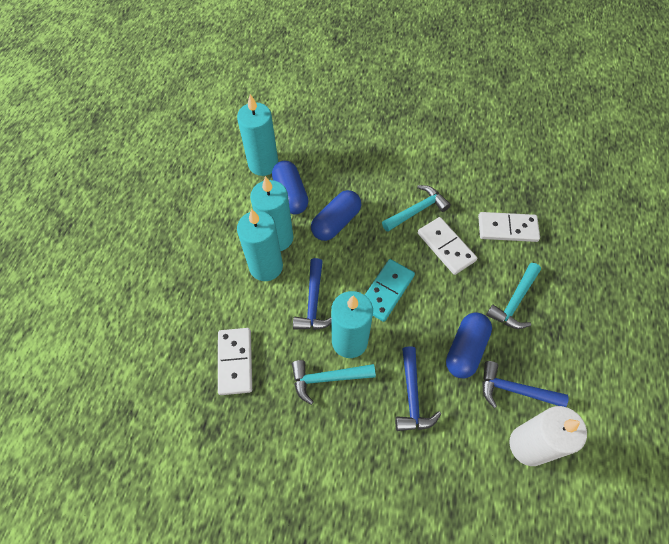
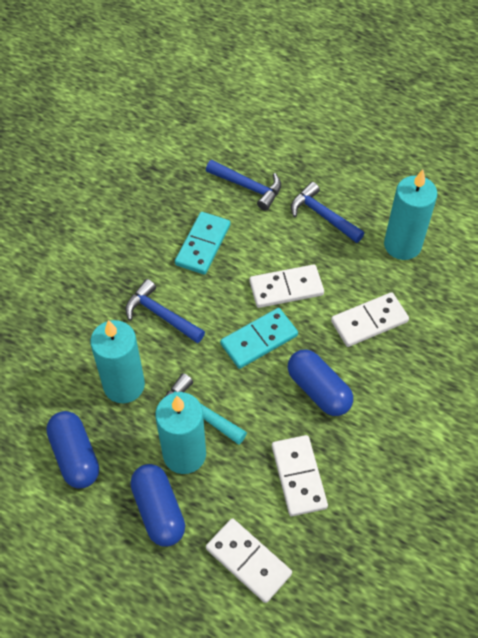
turquoise candle: 4 -> 3
turquoise domino: 1 -> 2
turquoise hammer: 3 -> 1
white candle: 1 -> 0
white domino: 3 -> 4

